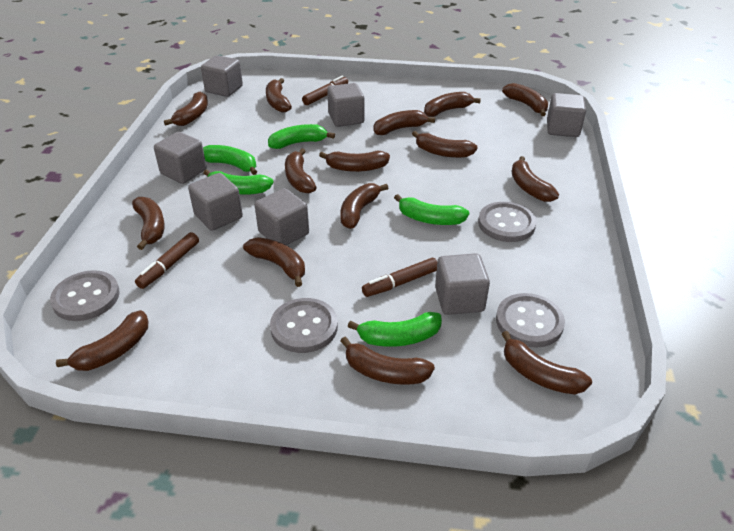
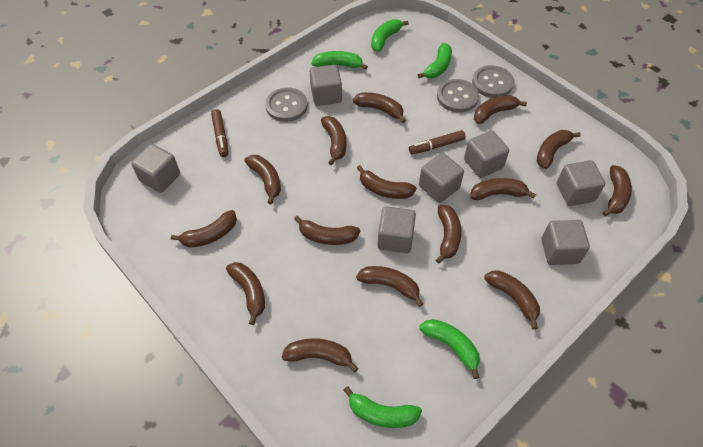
brown marker: 3 -> 2
grey button: 4 -> 3

